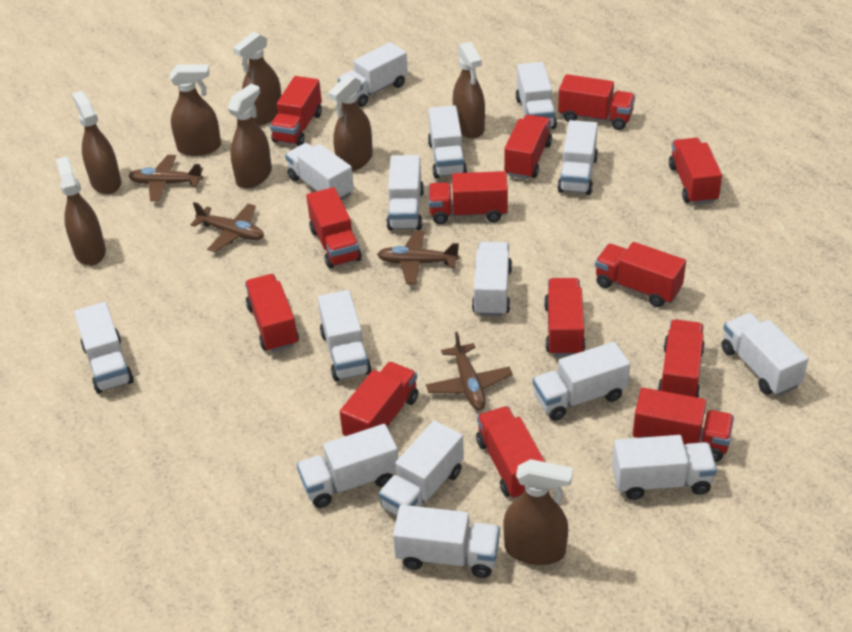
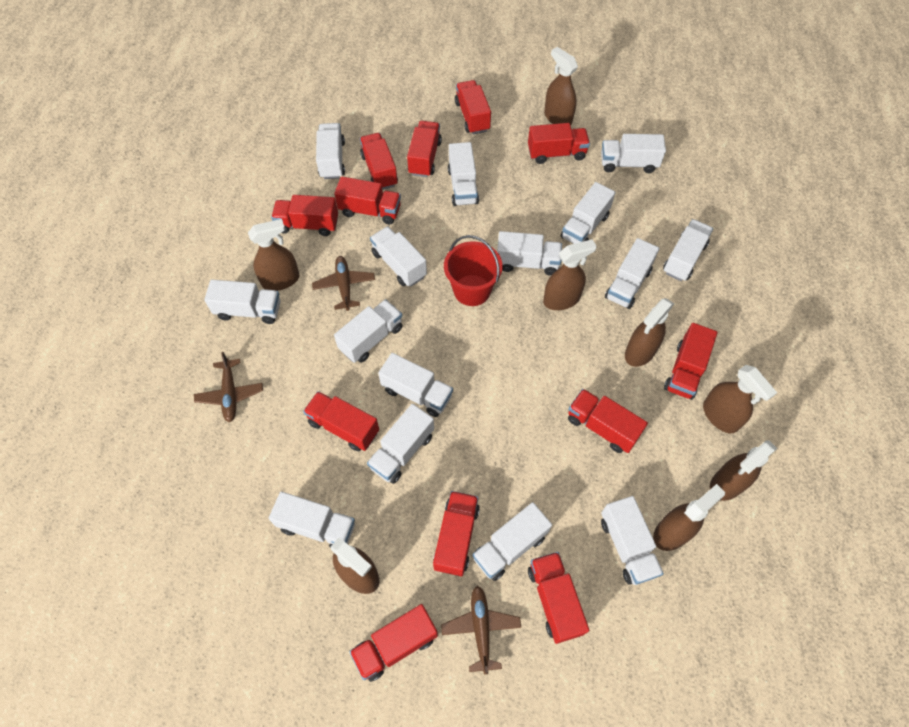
brown plane: 4 -> 3
red bucket: 0 -> 1
red truck: 13 -> 12

